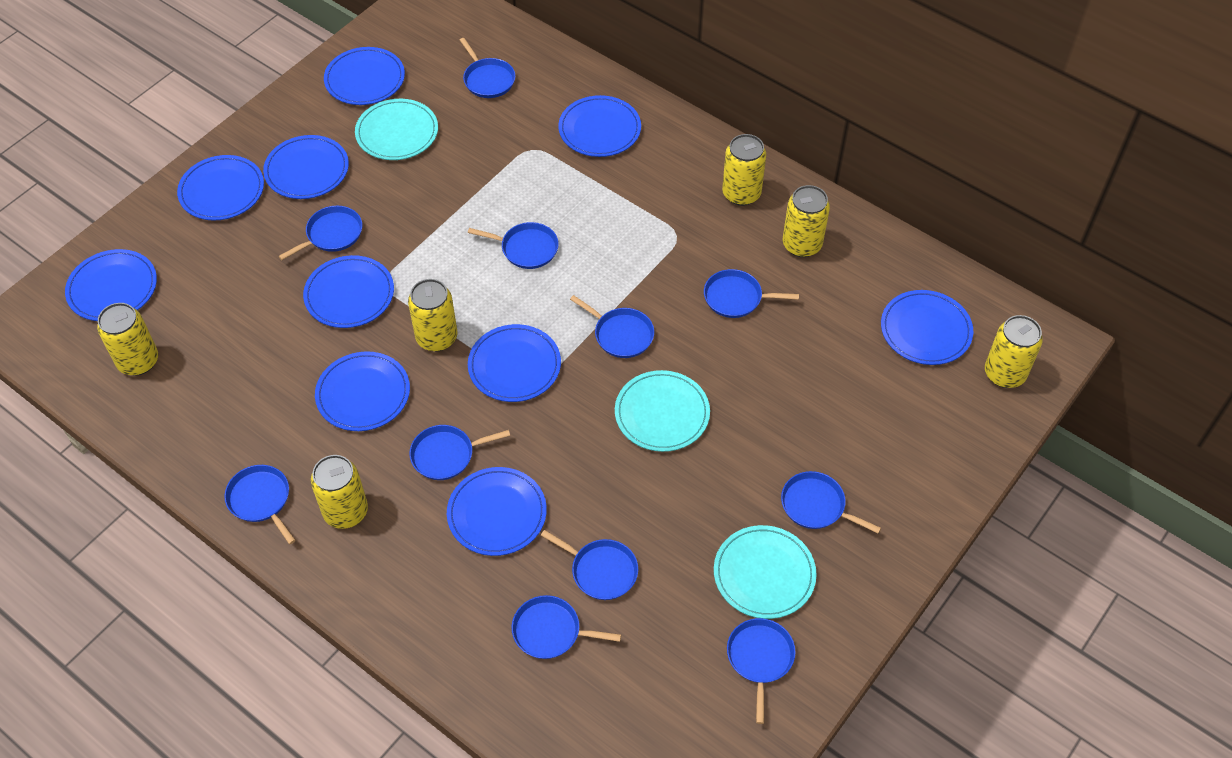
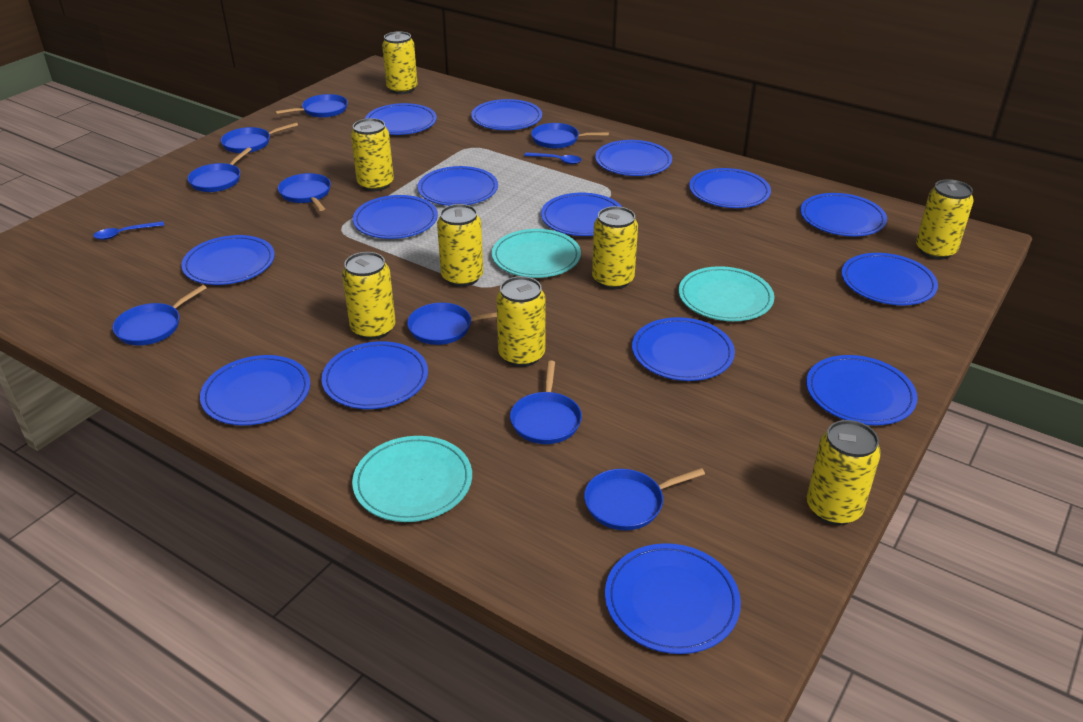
blue pan: 11 -> 9
blue plate: 10 -> 15
blue spoon: 0 -> 2
yellow can: 6 -> 8

